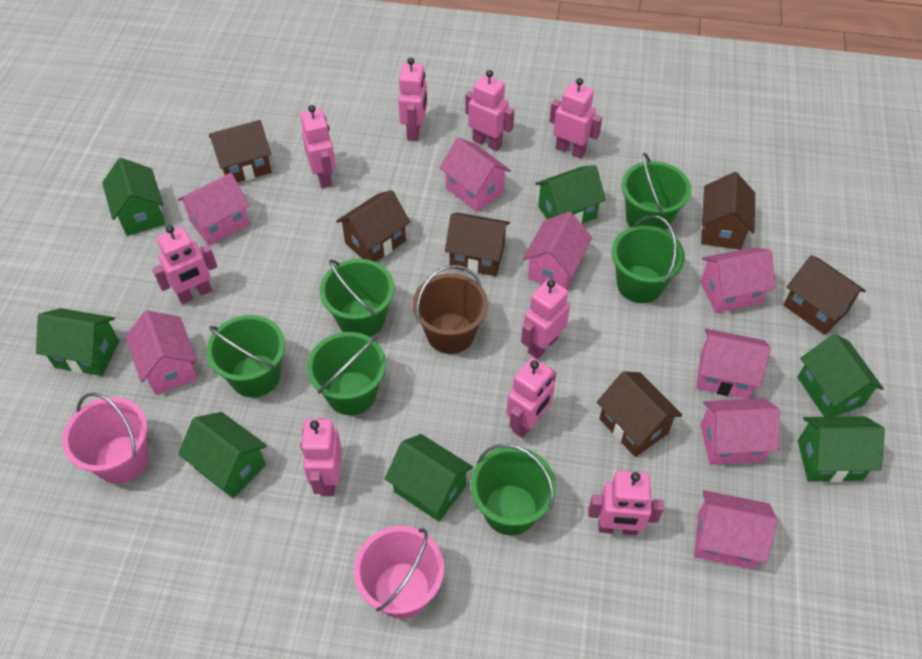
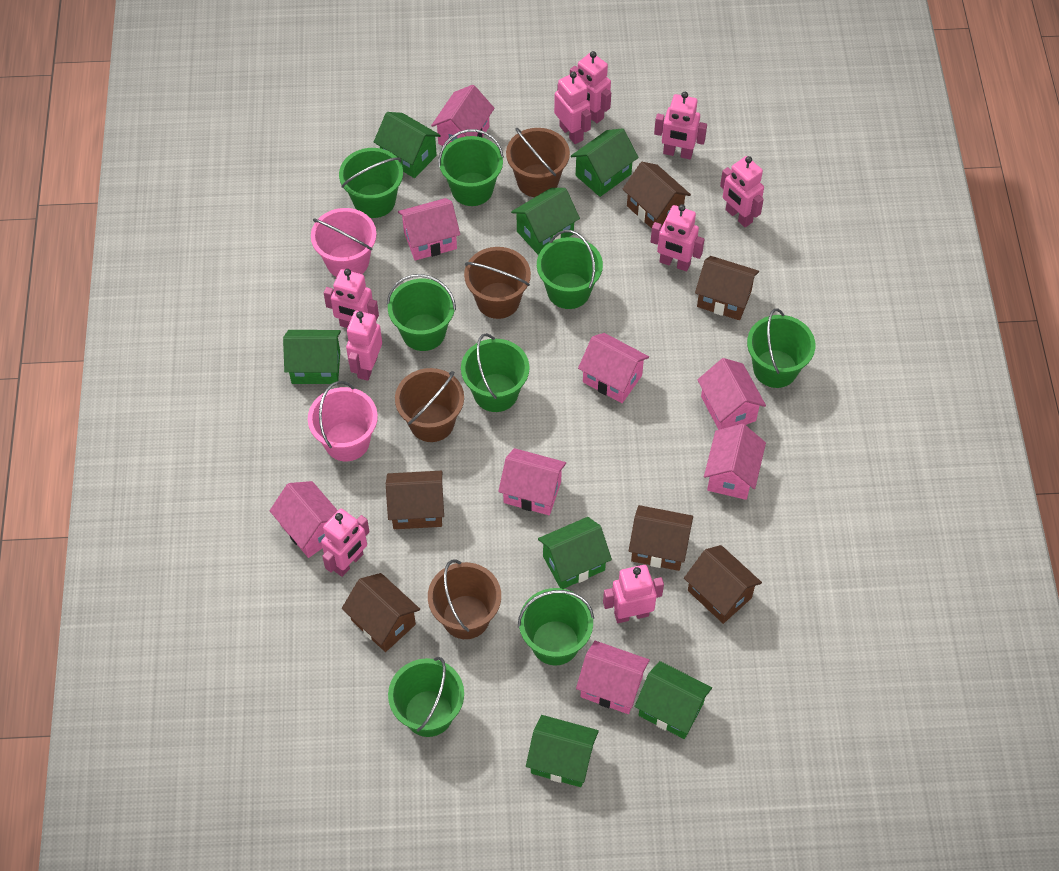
brown bucket: 1 -> 4
green bucket: 6 -> 8

